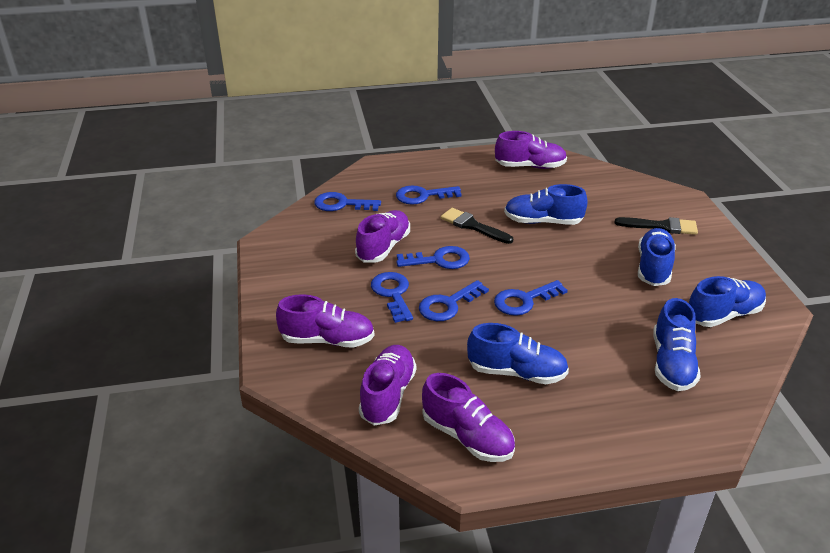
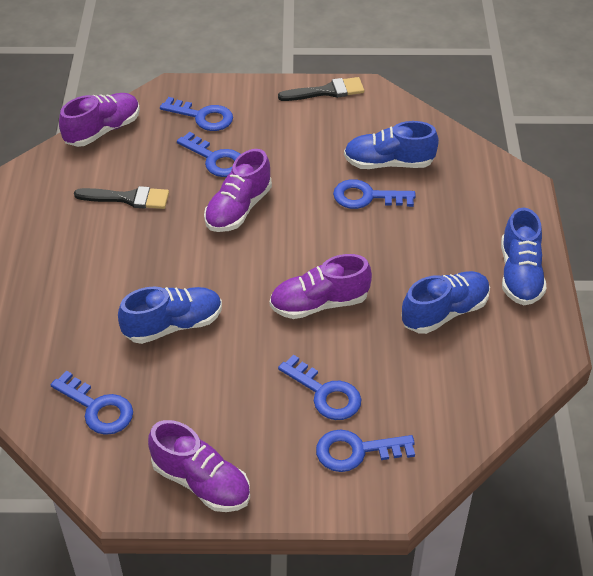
blue shoe: 5 -> 4
purple shoe: 5 -> 4

